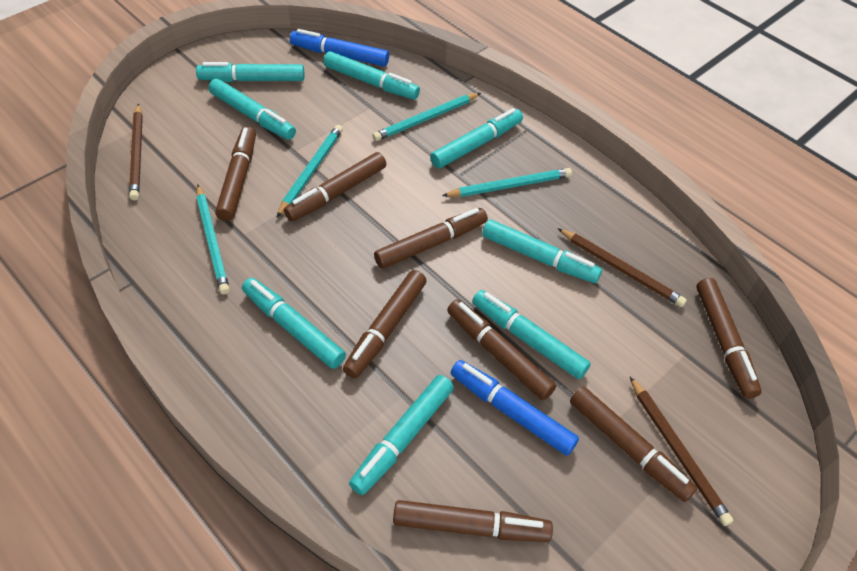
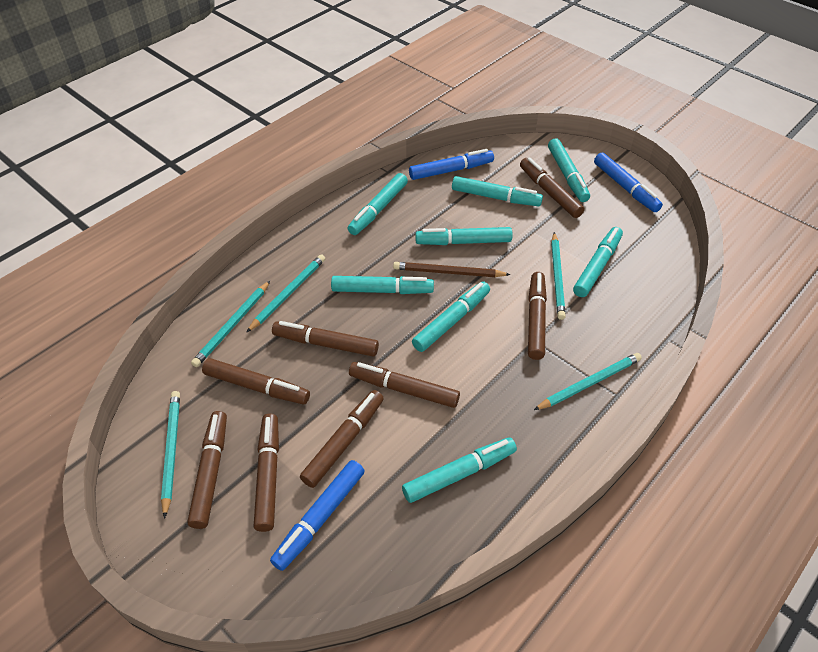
blue marker: 2 -> 3
brown pencil: 3 -> 1
turquoise pencil: 4 -> 5

